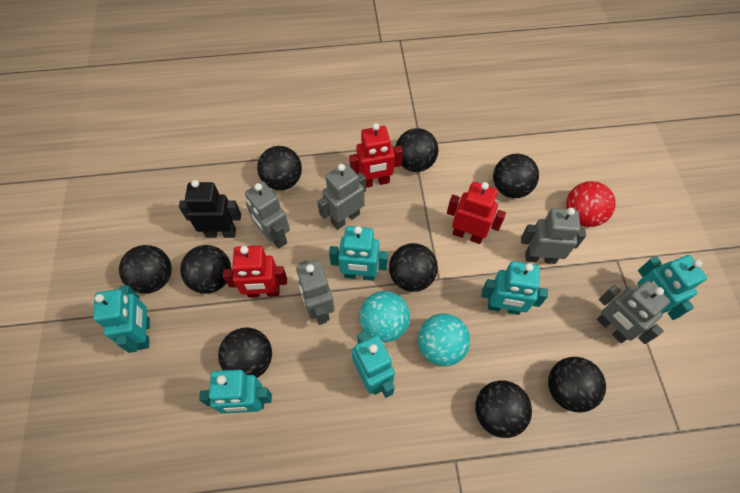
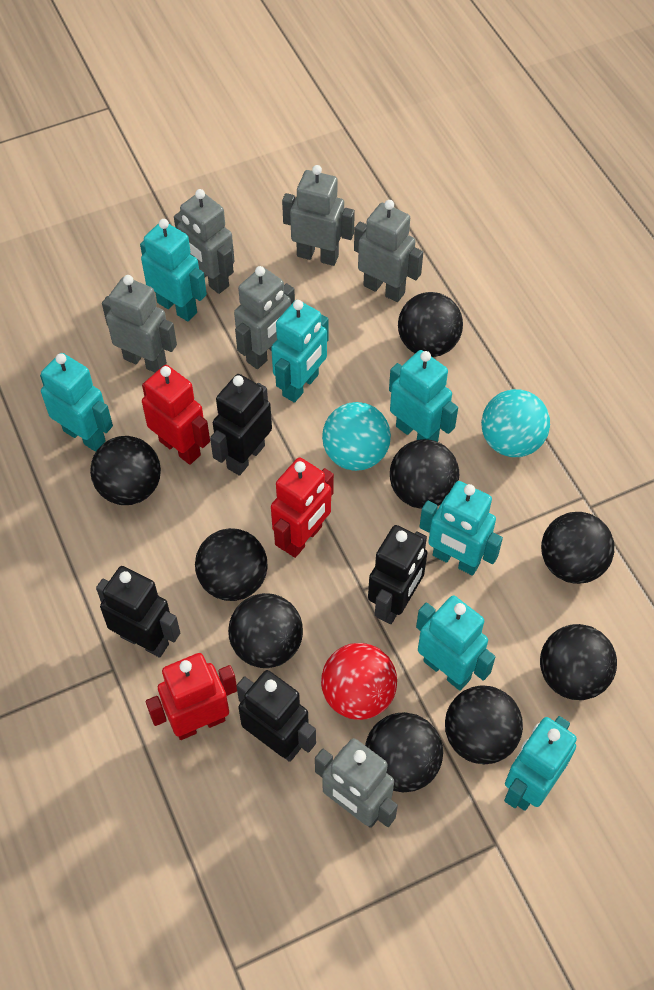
black robot: 1 -> 4
grey robot: 5 -> 6
turquoise robot: 6 -> 7

